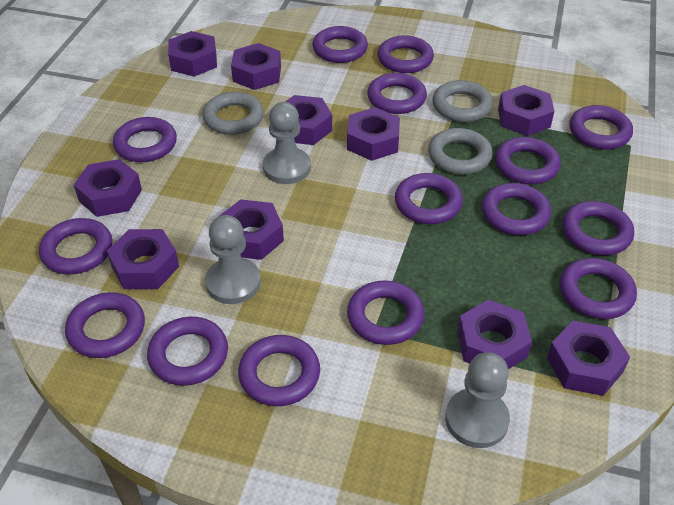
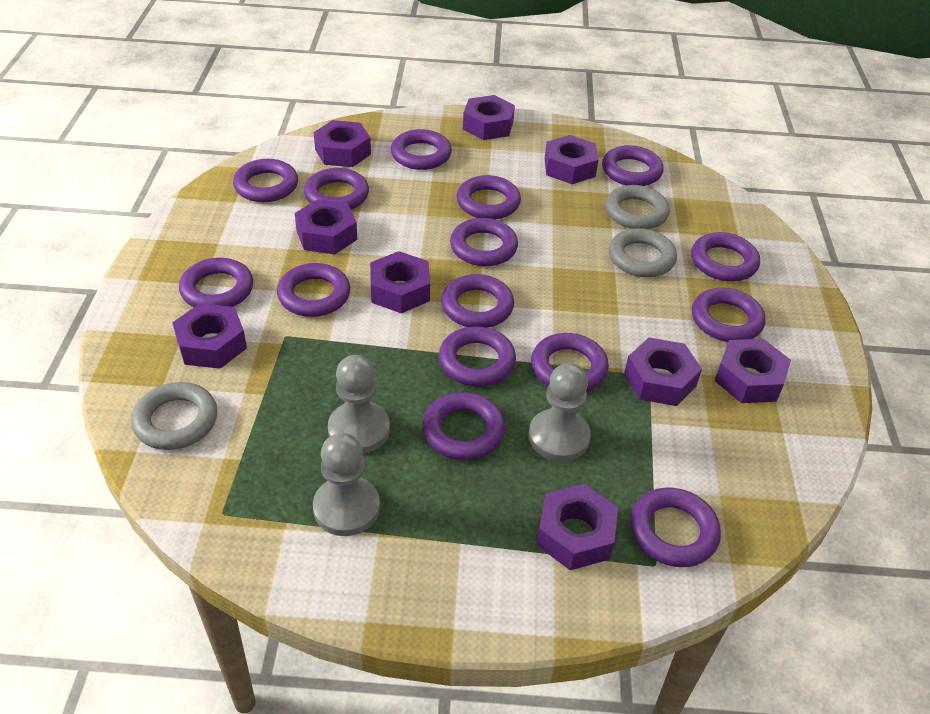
purple nut: 10 -> 9

